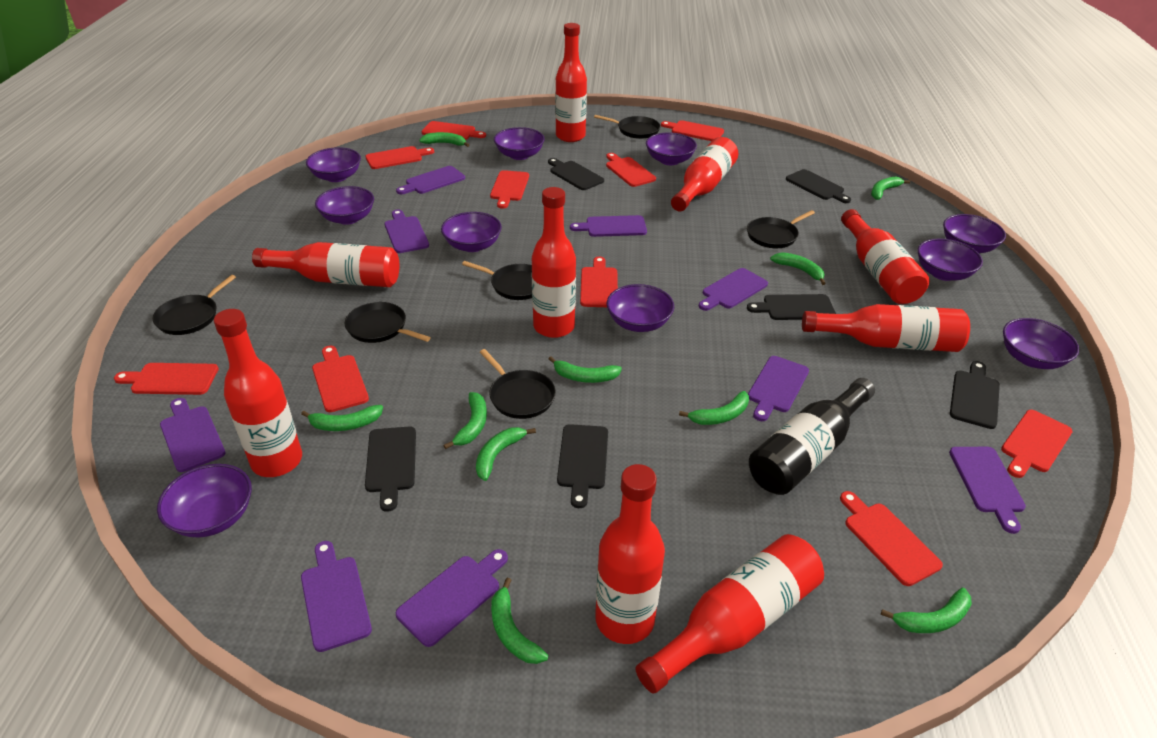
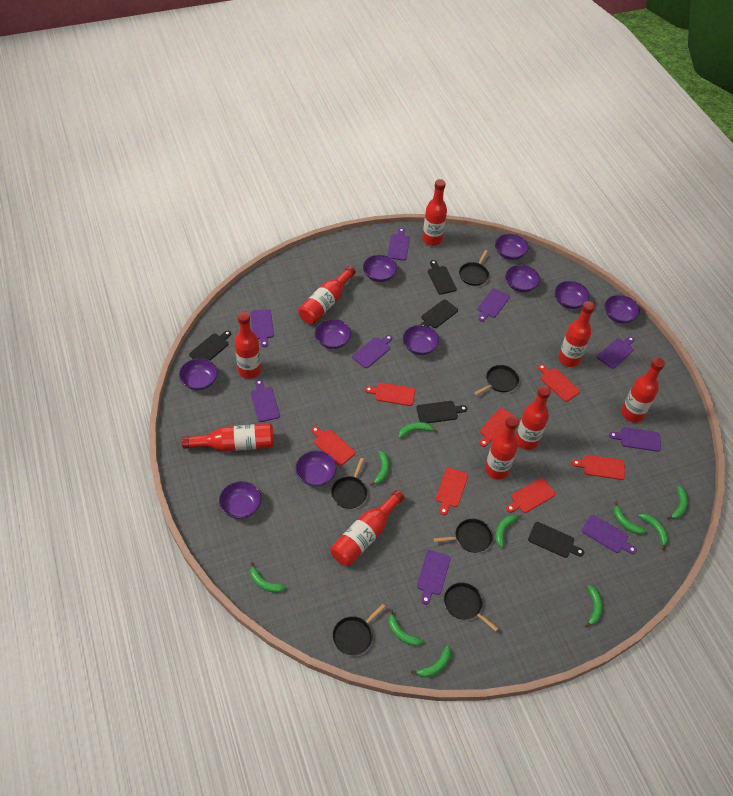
black bottle: 1 -> 0
black cutting board: 6 -> 5
red cutting board: 10 -> 7

